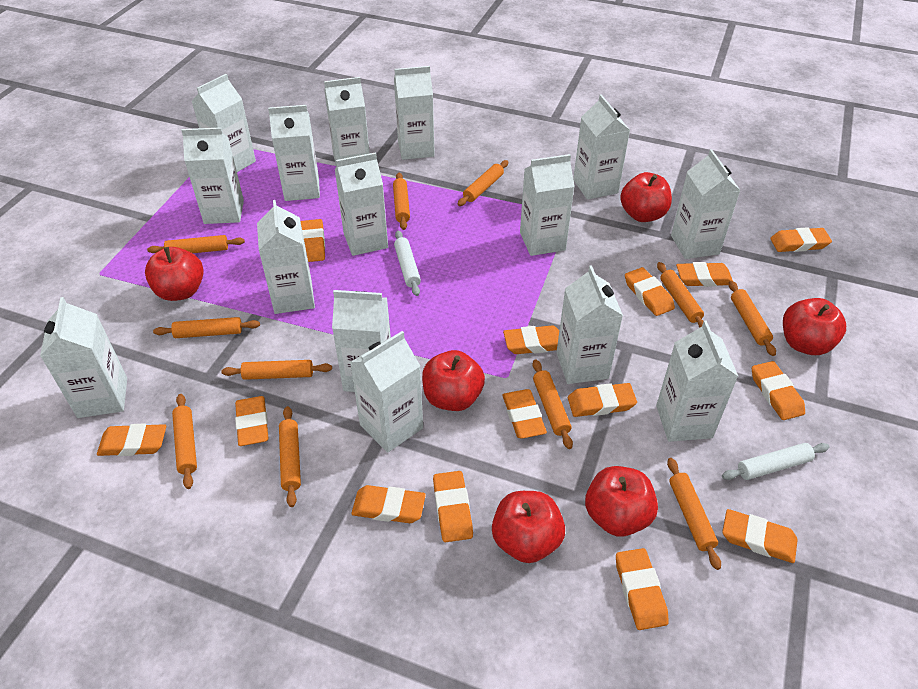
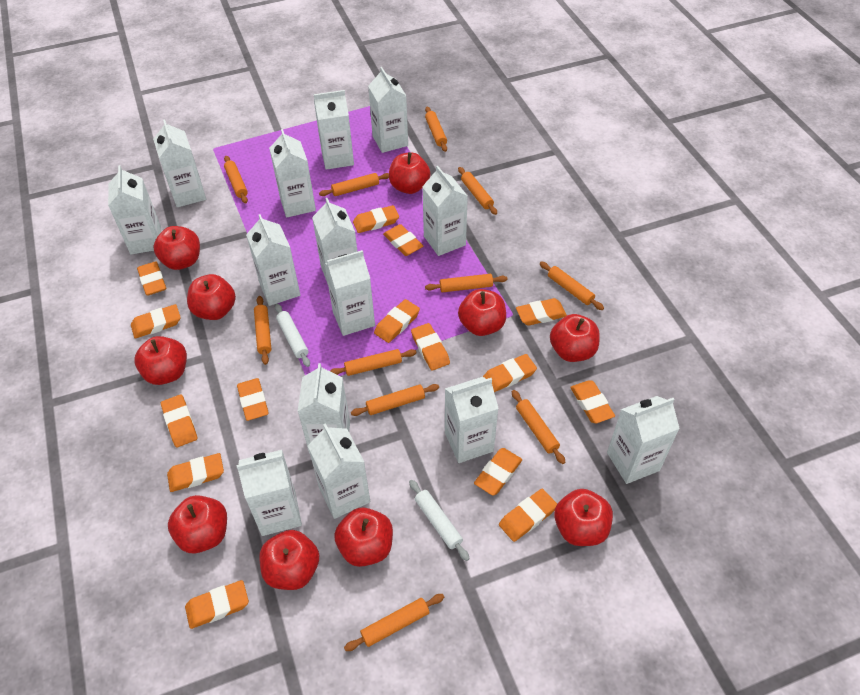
orange eraser: 14 -> 15
red apple: 6 -> 10
white carton: 15 -> 14

